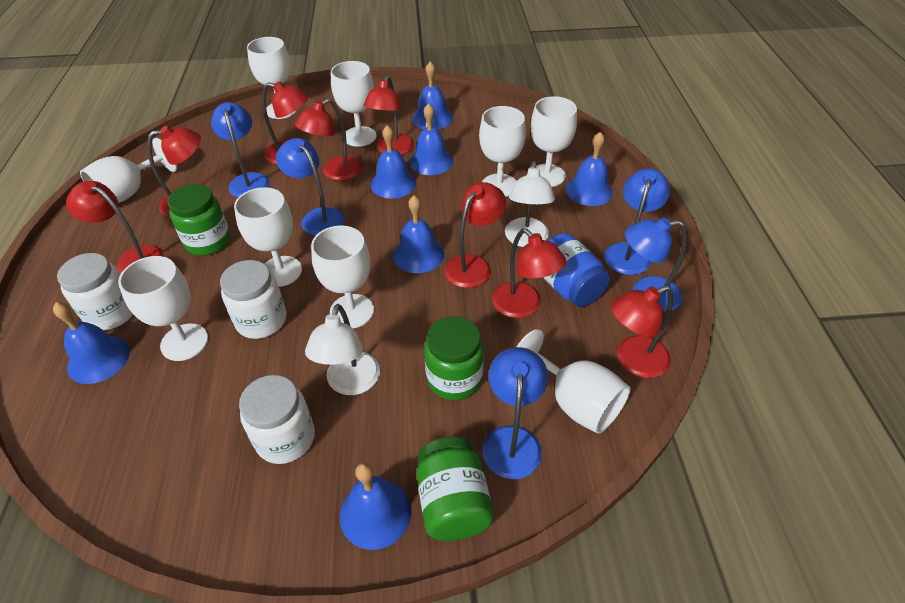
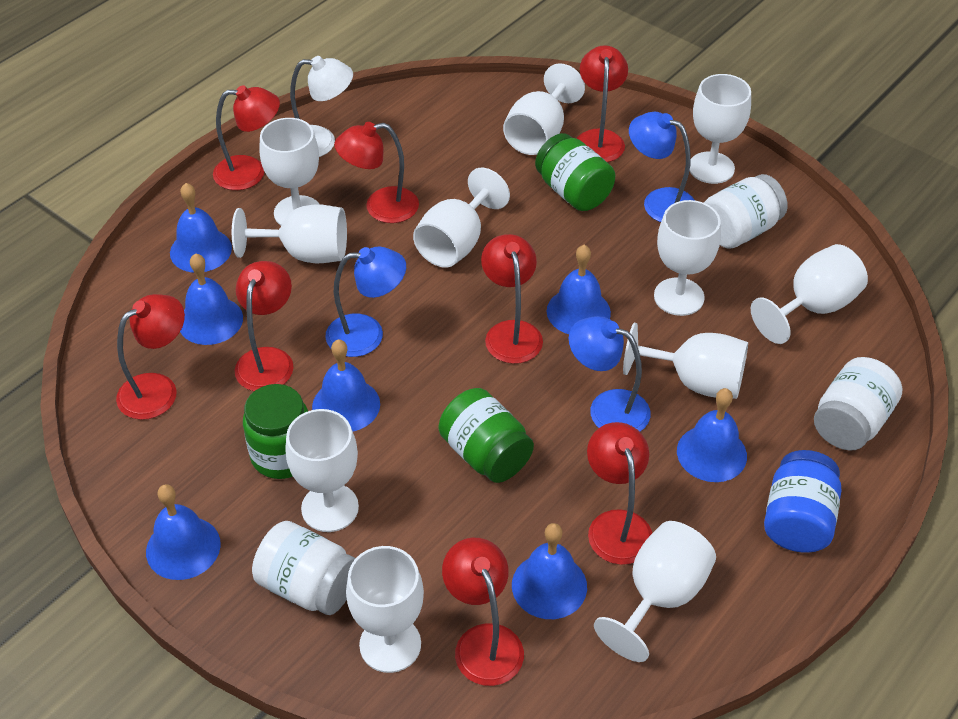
blue lamp: 5 -> 3
white goblet: 9 -> 11
white lamp: 2 -> 1

